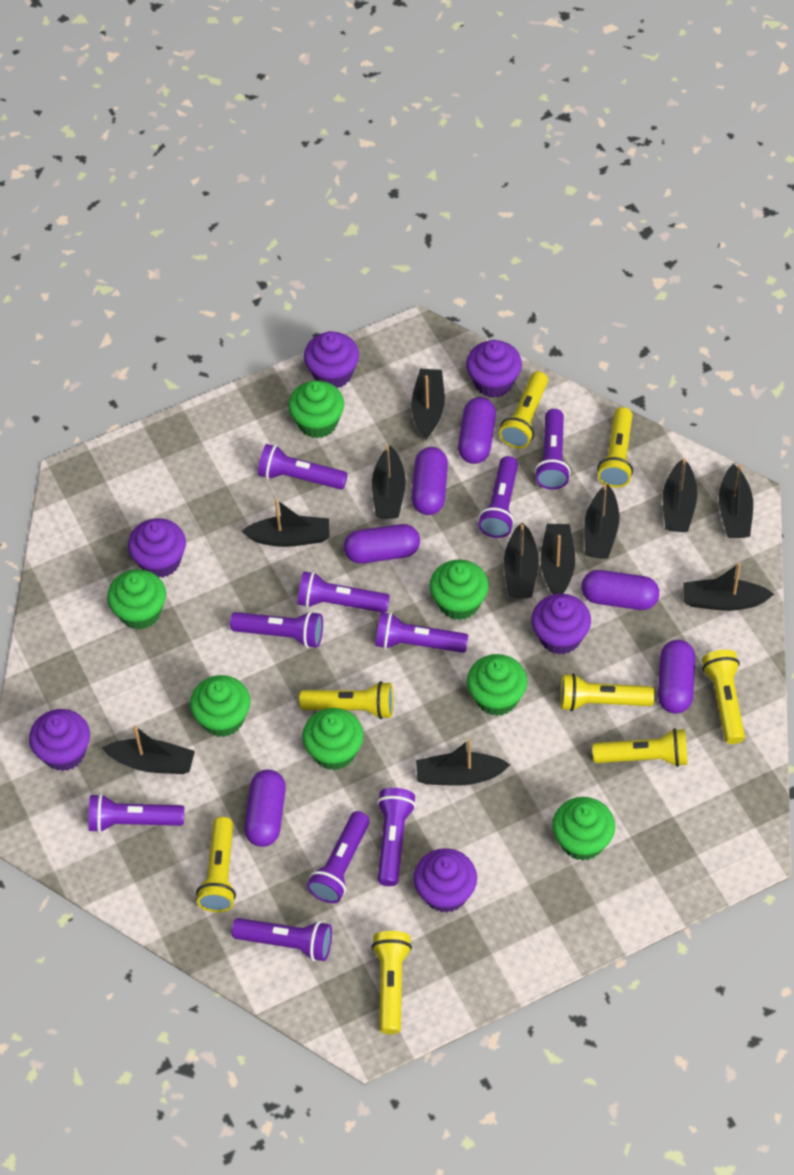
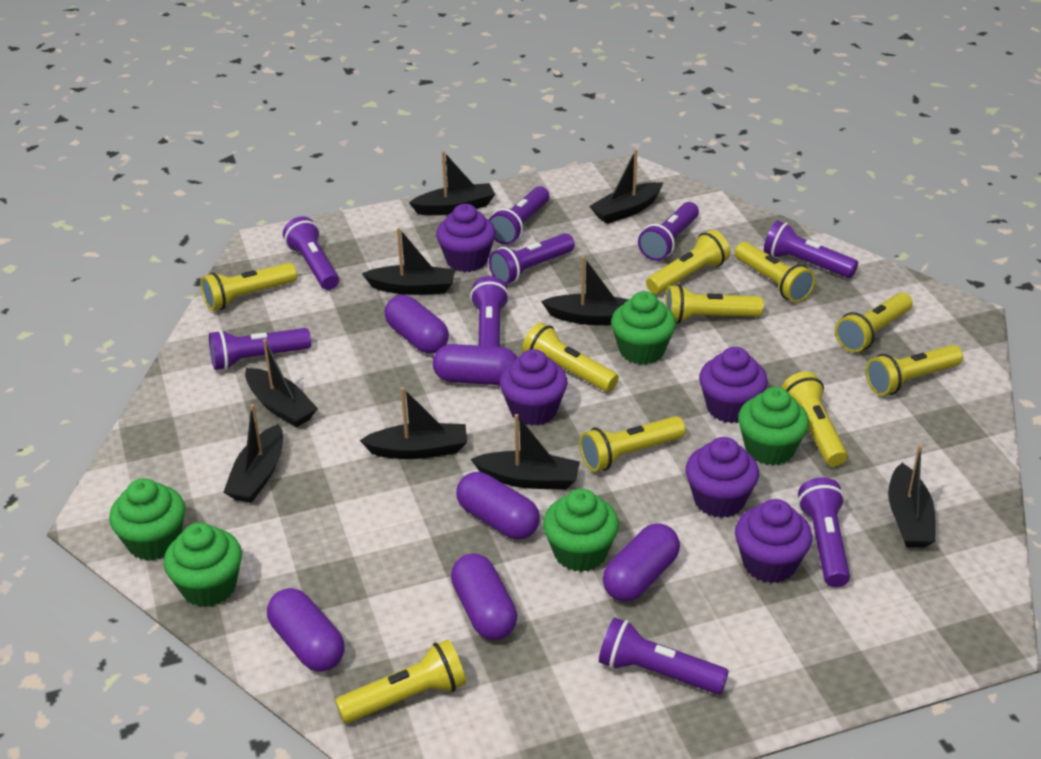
black boat: 11 -> 9
green cupcake: 7 -> 5
purple cupcake: 6 -> 5
purple flashlight: 10 -> 9
yellow flashlight: 8 -> 10

